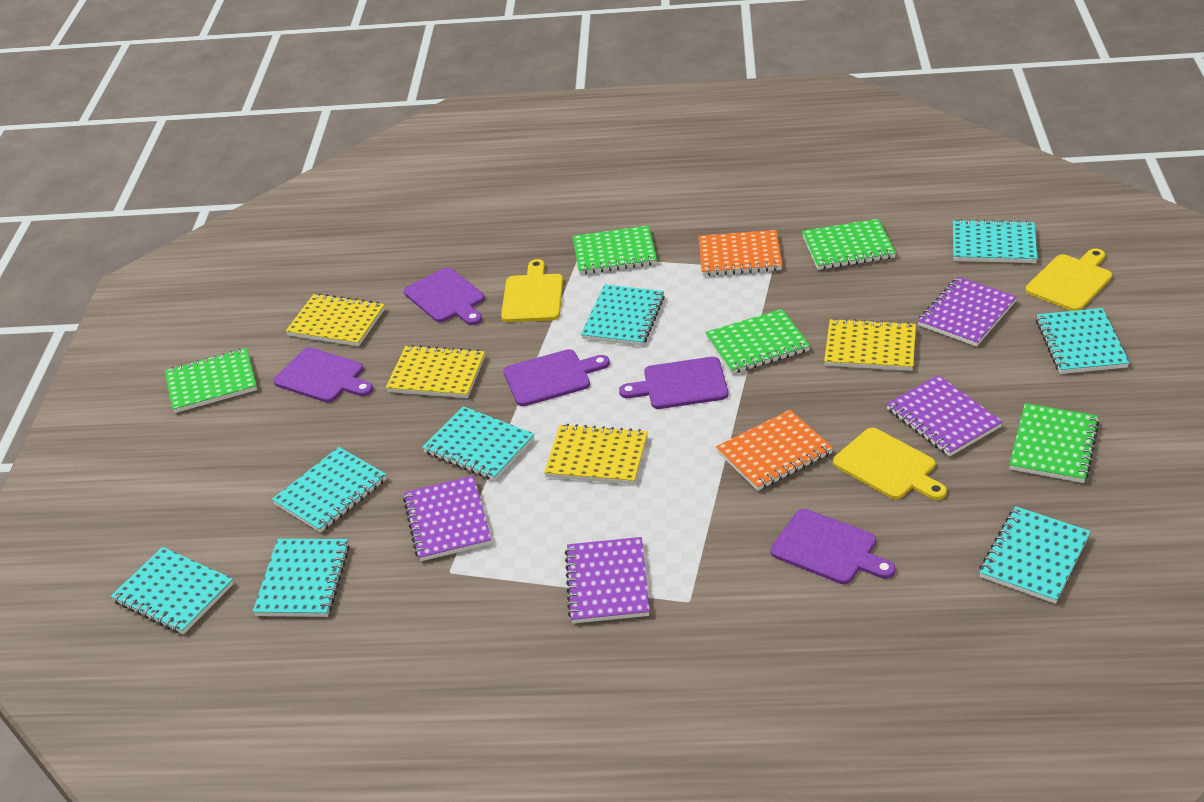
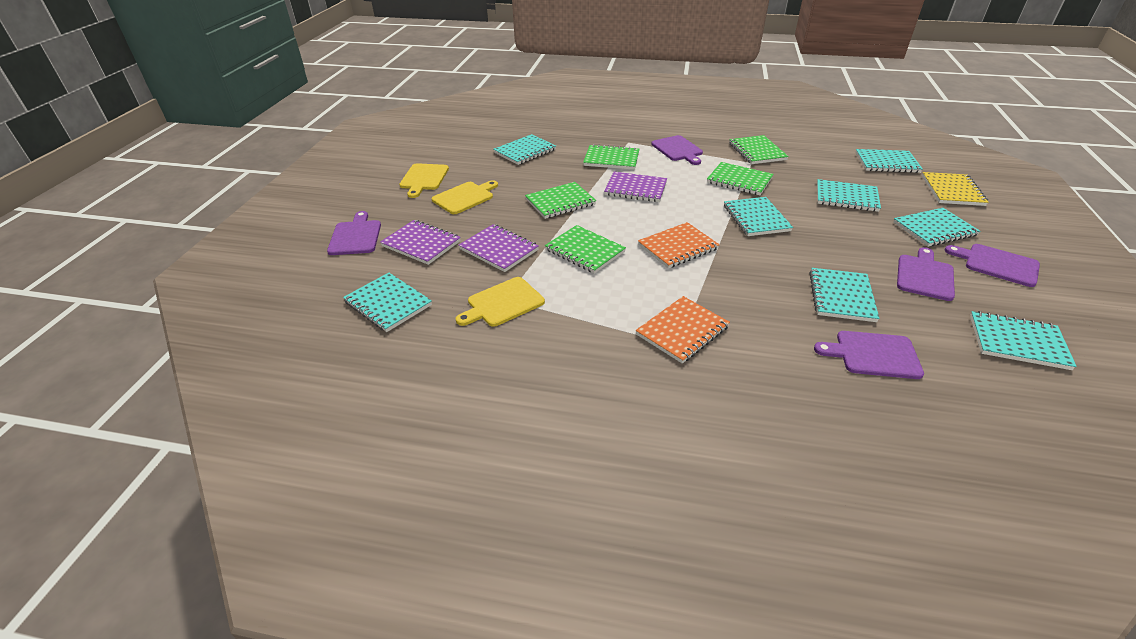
purple notebook: 4 -> 3
yellow notebook: 4 -> 1

